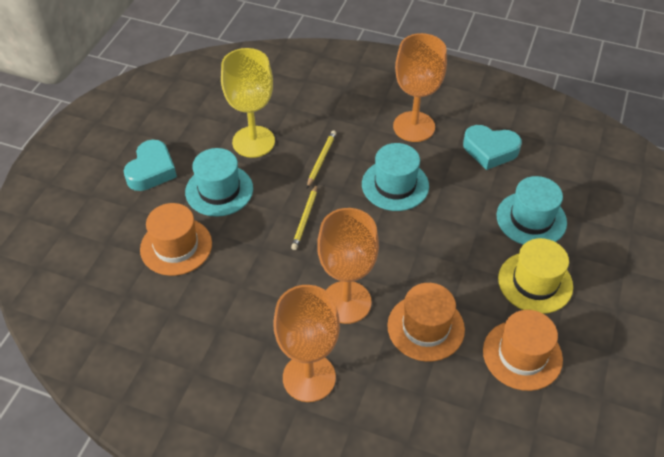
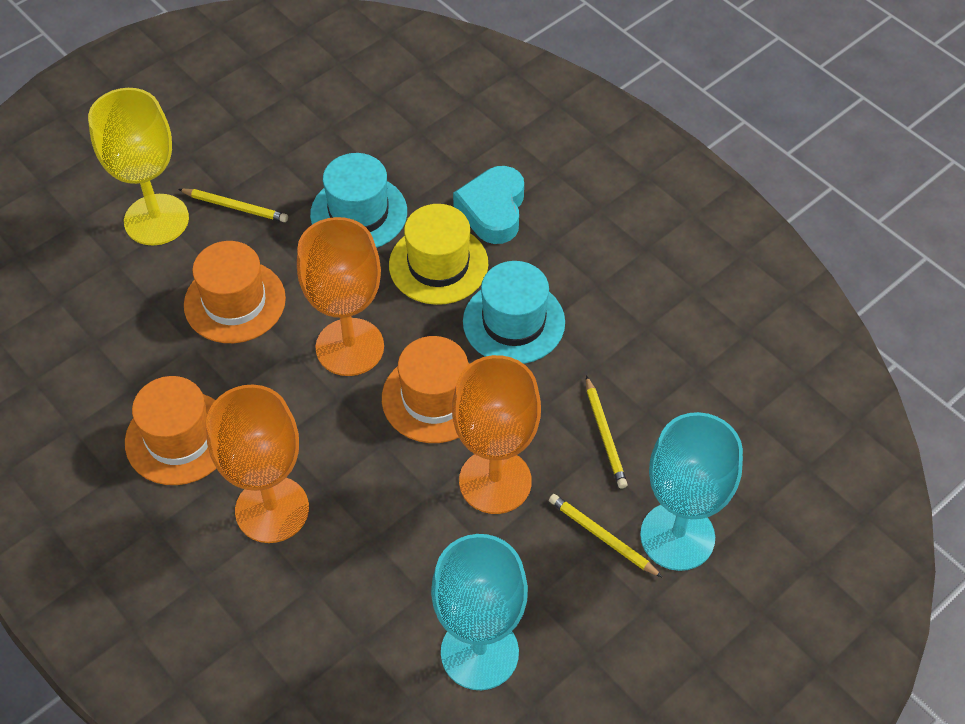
turquoise goblet: 0 -> 2
turquoise hat: 3 -> 2
turquoise heart: 2 -> 1
yellow pencil: 2 -> 3

